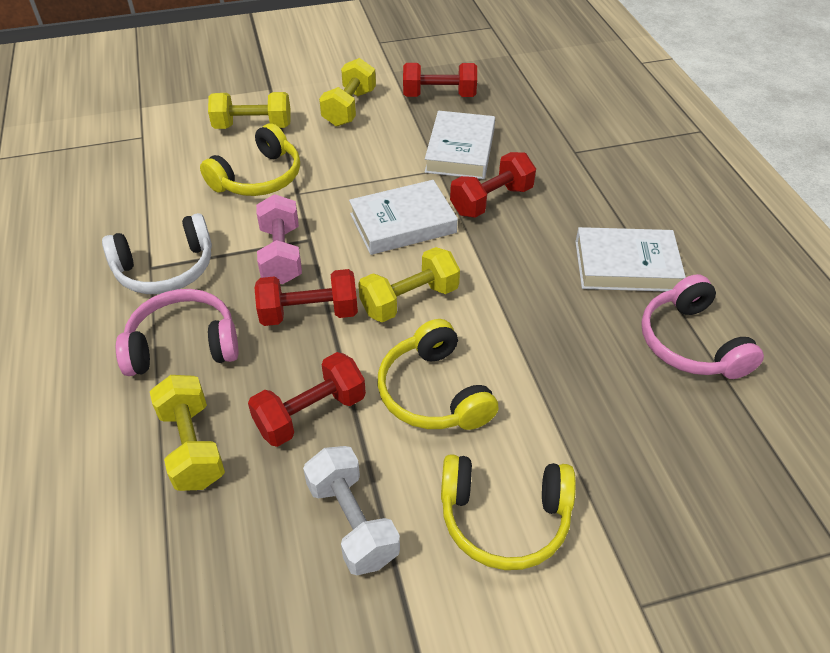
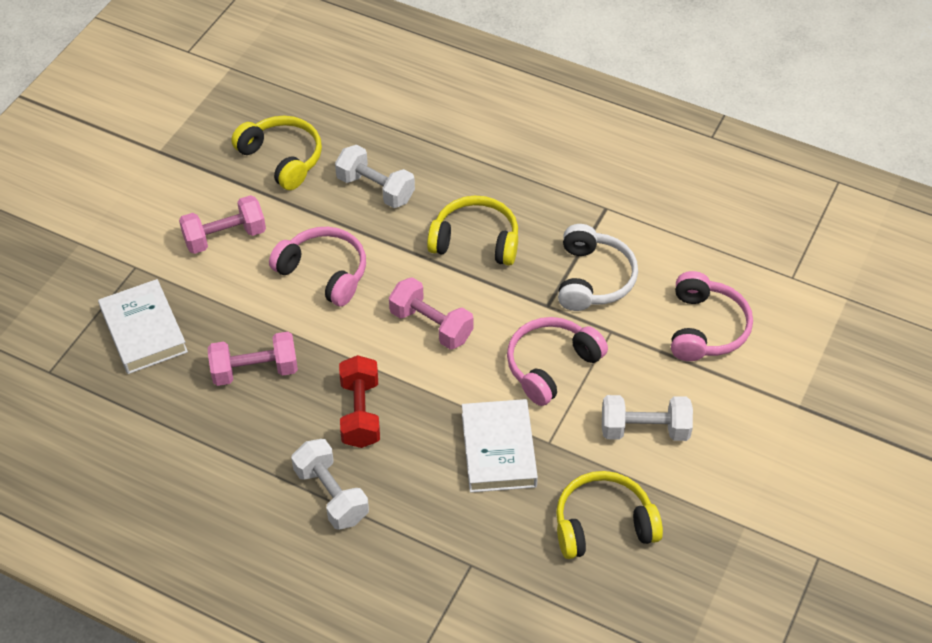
pink dumbbell: 1 -> 3
pink headphones: 2 -> 3
red dumbbell: 4 -> 1
white book: 3 -> 2
white dumbbell: 1 -> 3
yellow dumbbell: 4 -> 0

